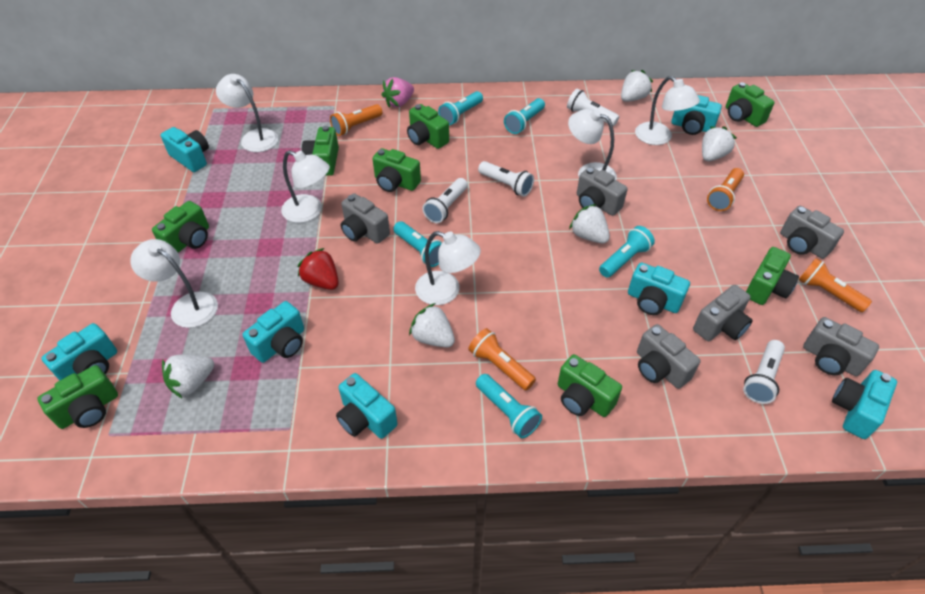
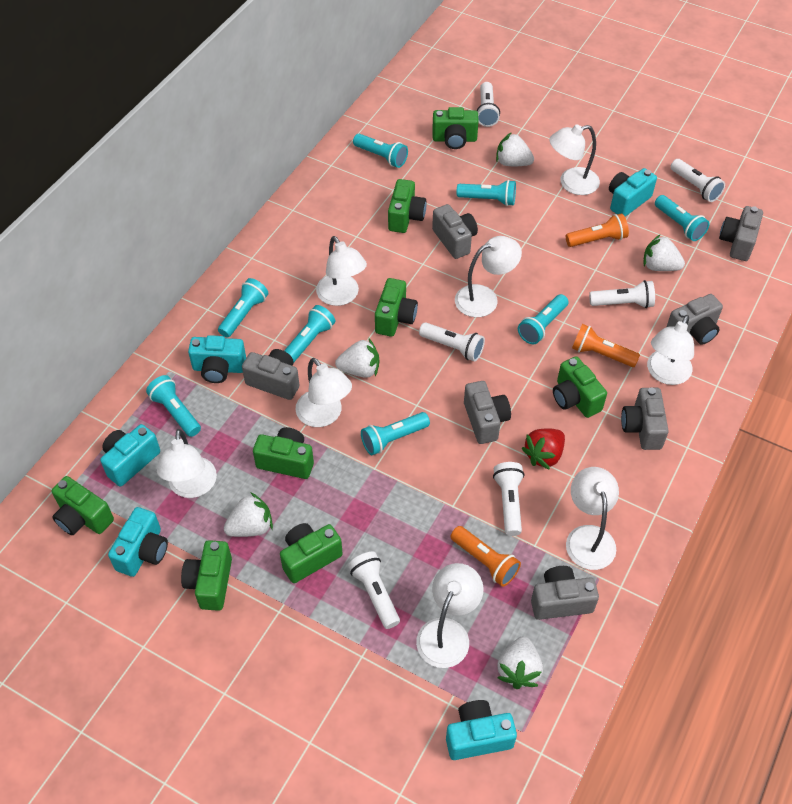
grey camera: 6 -> 7
orange flashlight: 4 -> 3
pink strawberry: 1 -> 0
turquoise camera: 7 -> 5
turquoise flashlight: 5 -> 8
white flashlight: 4 -> 6
white lamp: 6 -> 8

